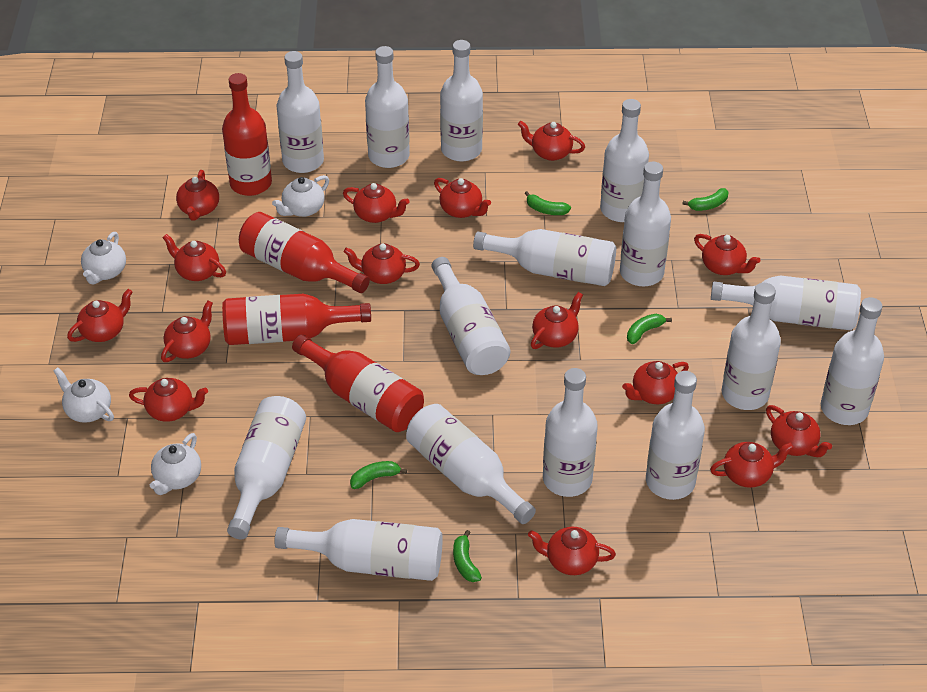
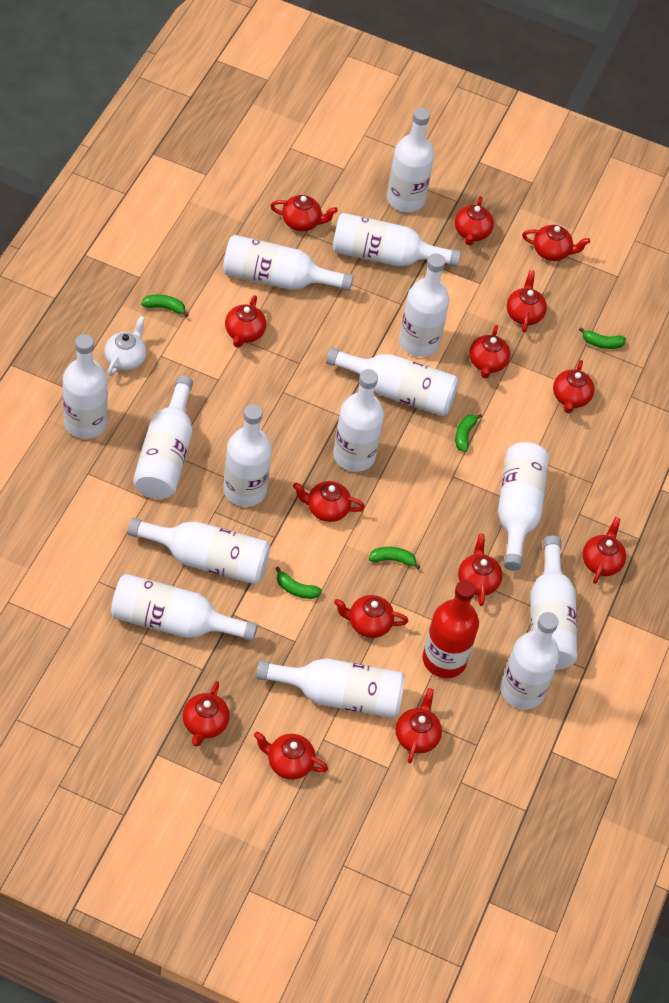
red bottle: 4 -> 1
red teapot: 15 -> 14
white teapot: 4 -> 1

